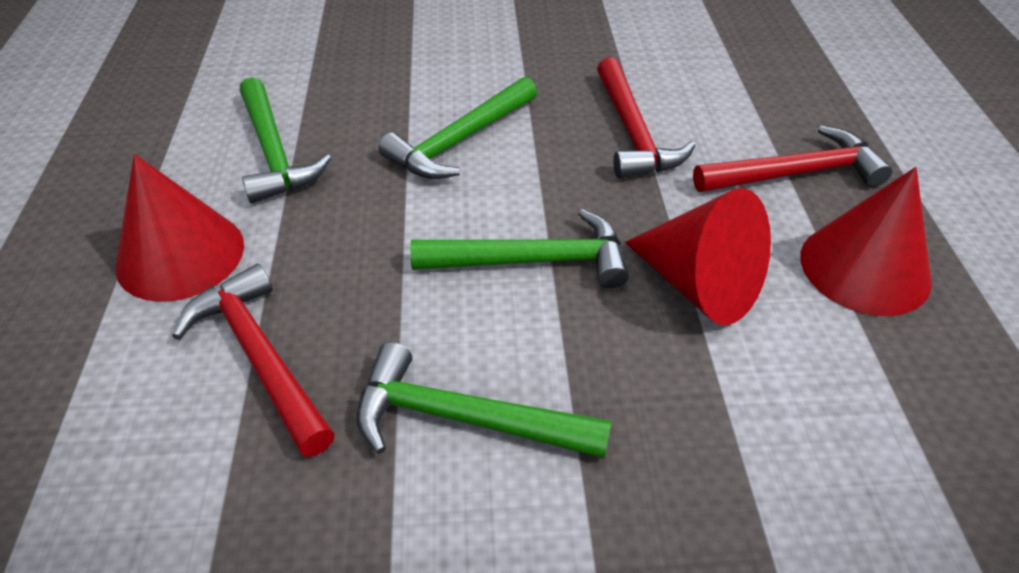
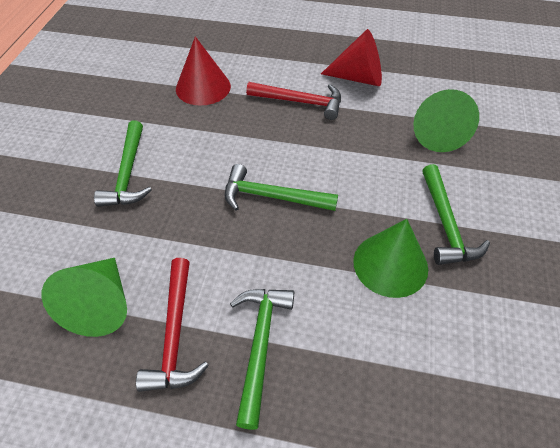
green cone: 0 -> 3
red cone: 3 -> 2
red hammer: 3 -> 2

